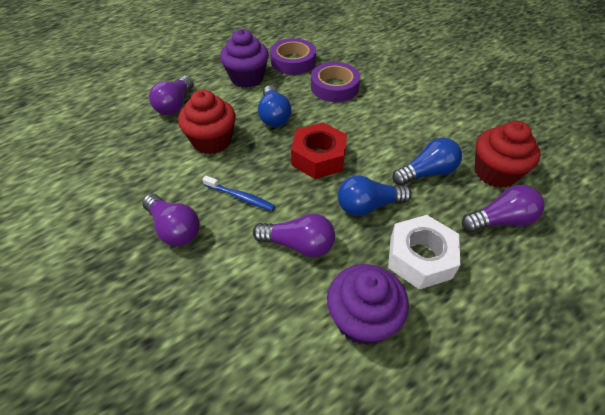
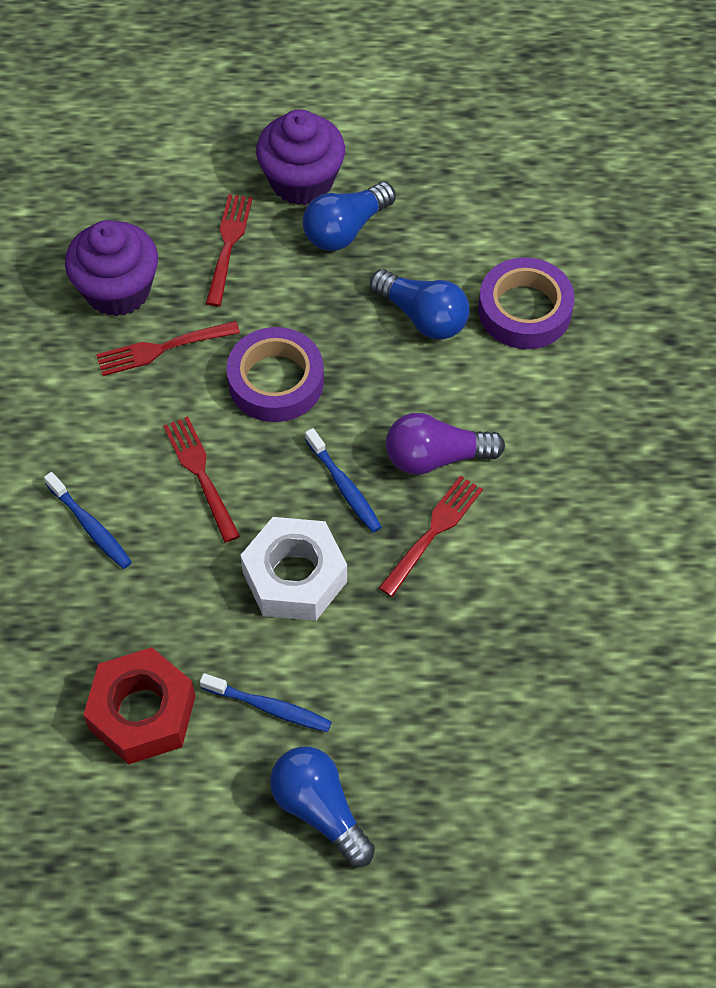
blue toothbrush: 1 -> 3
purple light bulb: 4 -> 1
red cupcake: 2 -> 0
red fork: 0 -> 4

